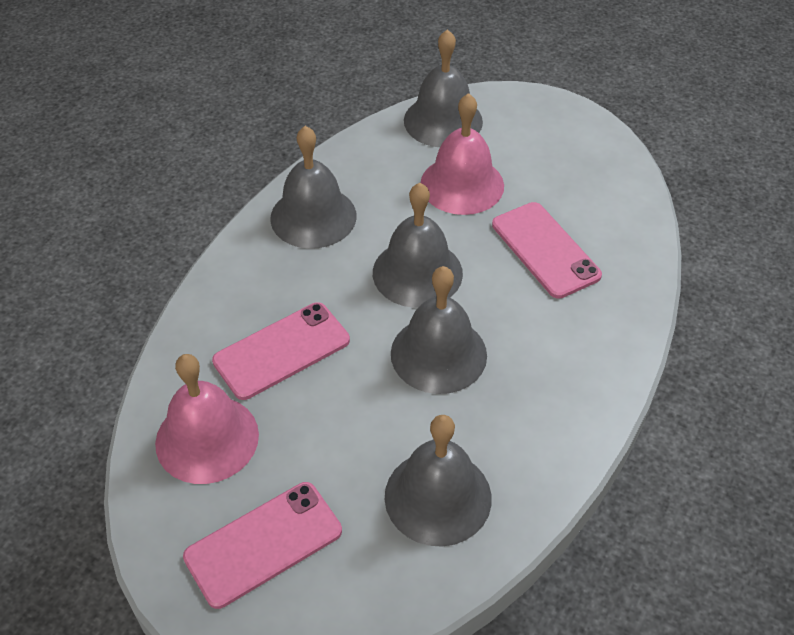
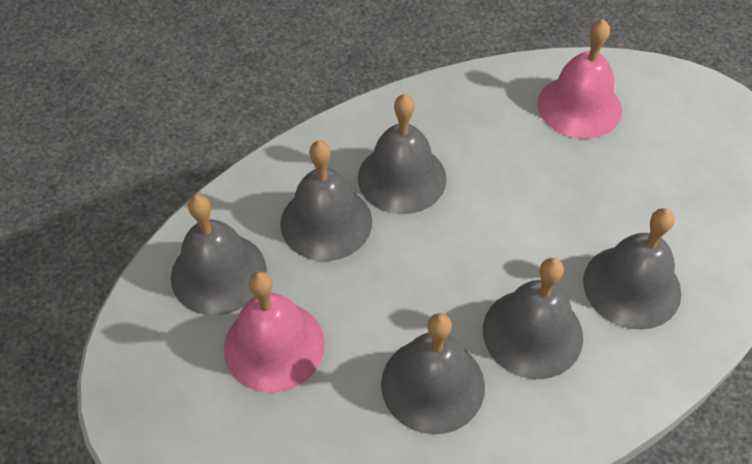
grey bell: 5 -> 6
pink phone: 3 -> 0

